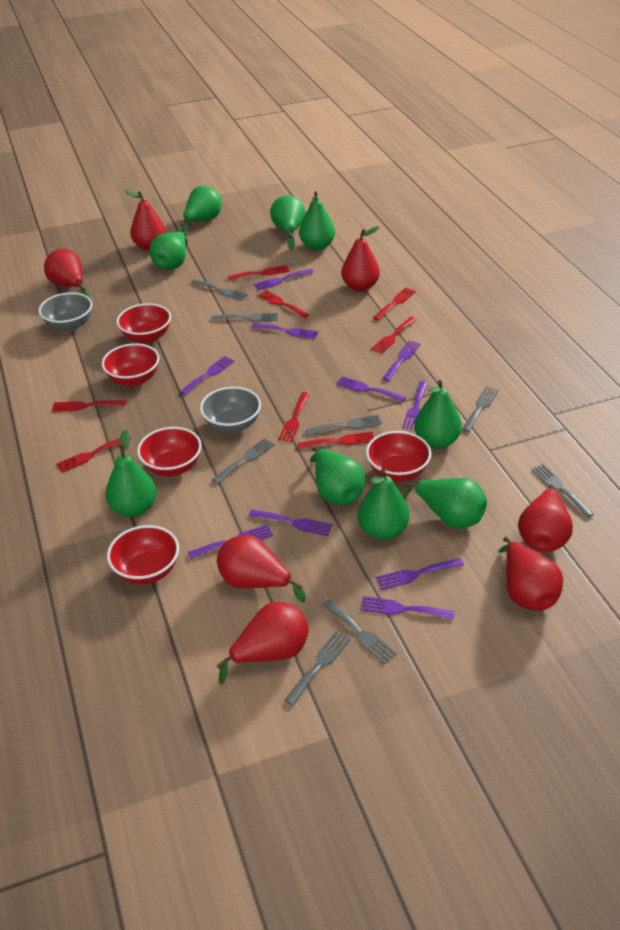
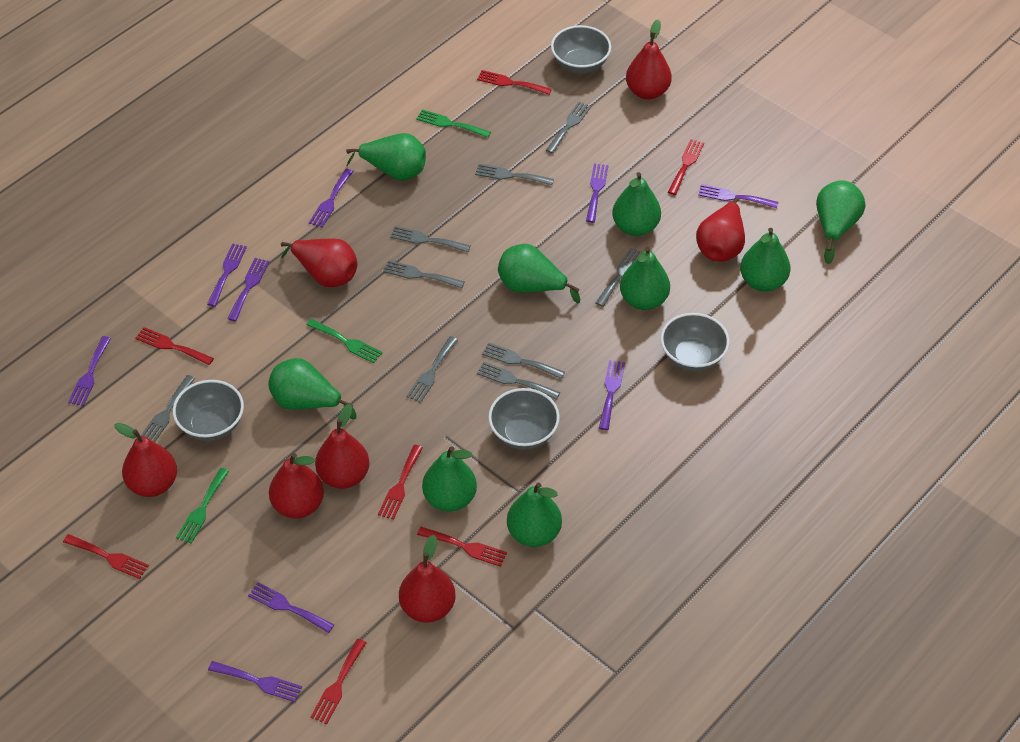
green fork: 0 -> 3
grey bowl: 2 -> 4
grey fork: 8 -> 9
purple fork: 10 -> 9
red bowl: 5 -> 0
red fork: 8 -> 7

